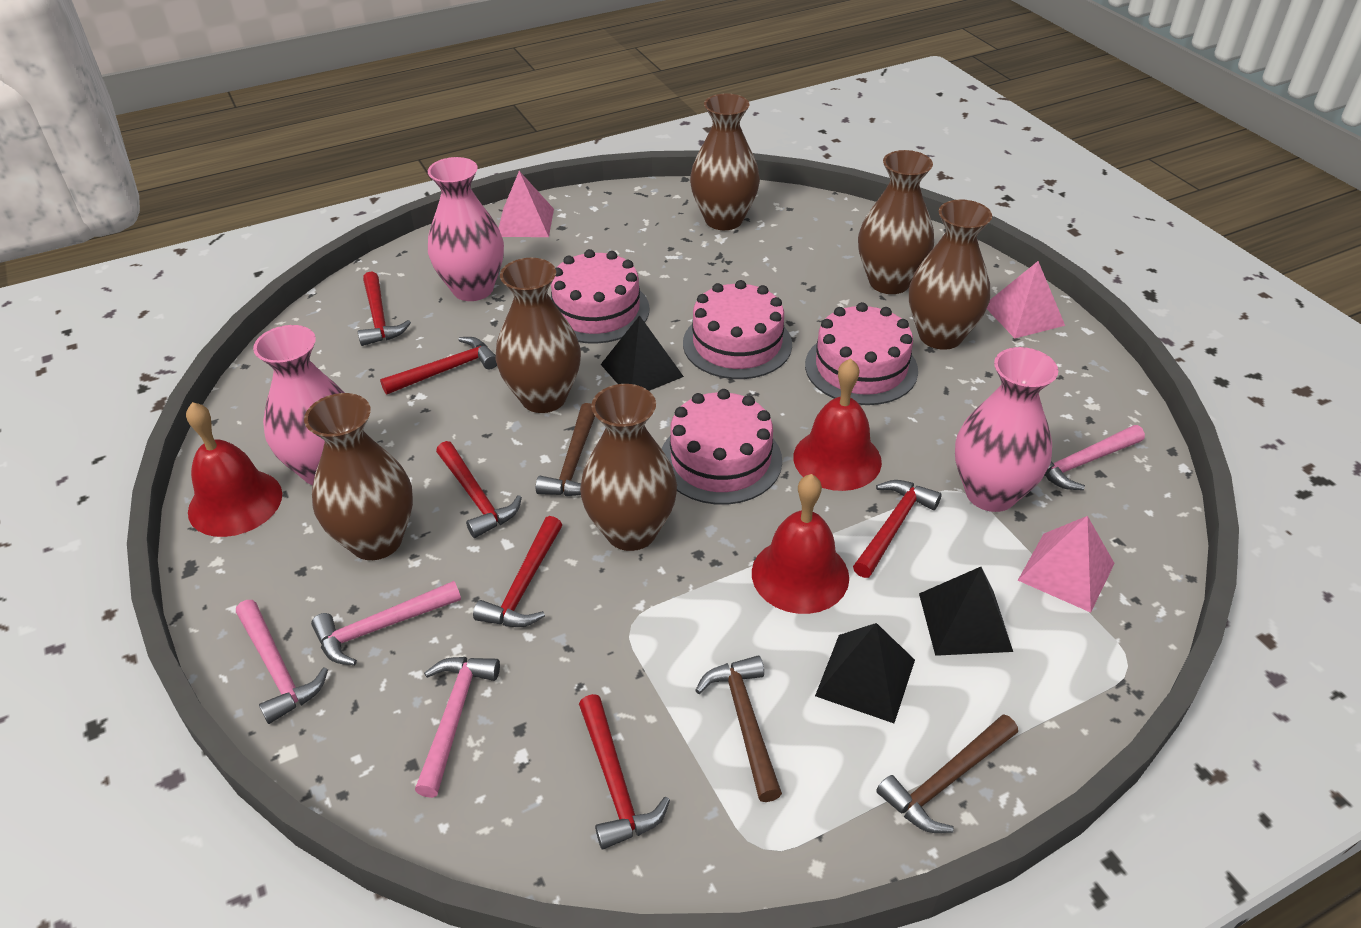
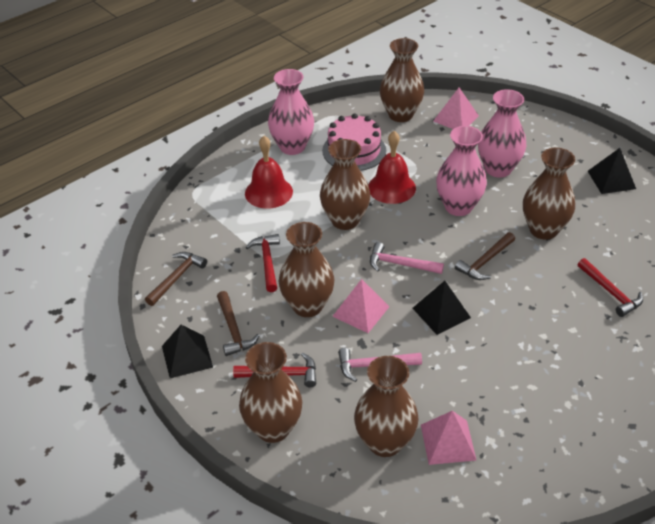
pink cake: 4 -> 1
pink hammer: 4 -> 2
red bell: 3 -> 2
red hammer: 6 -> 3

